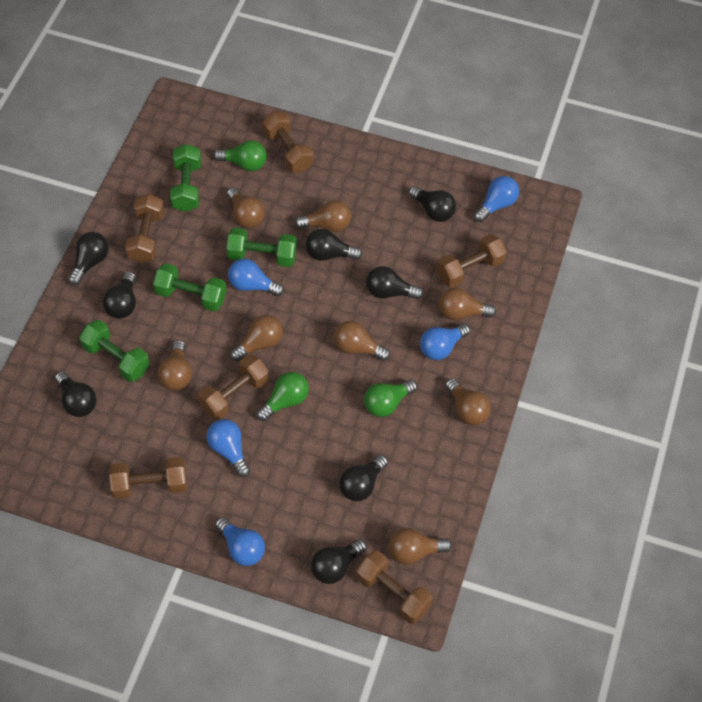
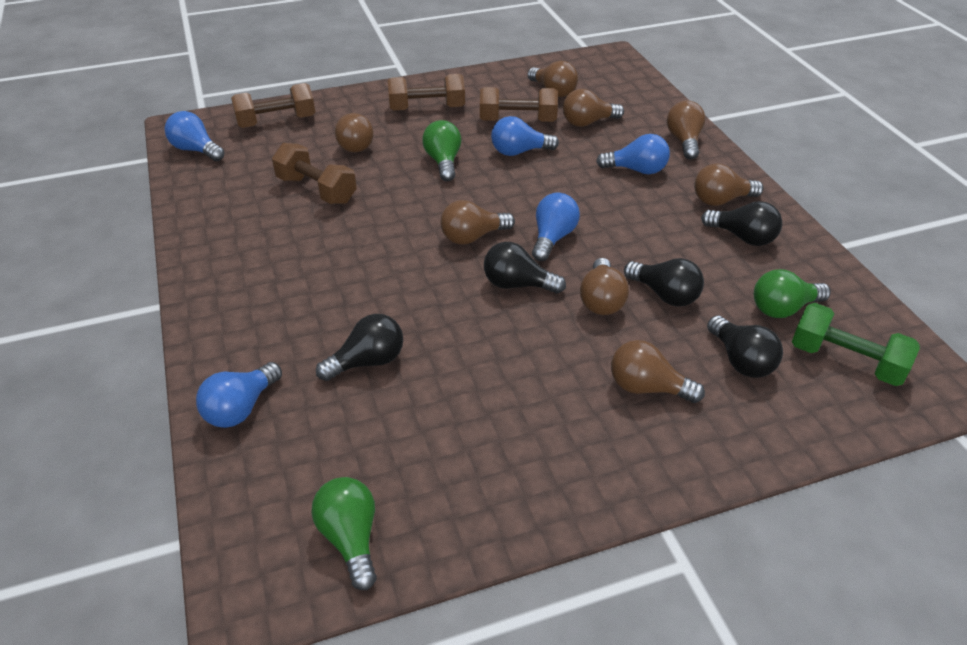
black light bulb: 8 -> 5
brown dumbbell: 6 -> 4
green dumbbell: 4 -> 1

